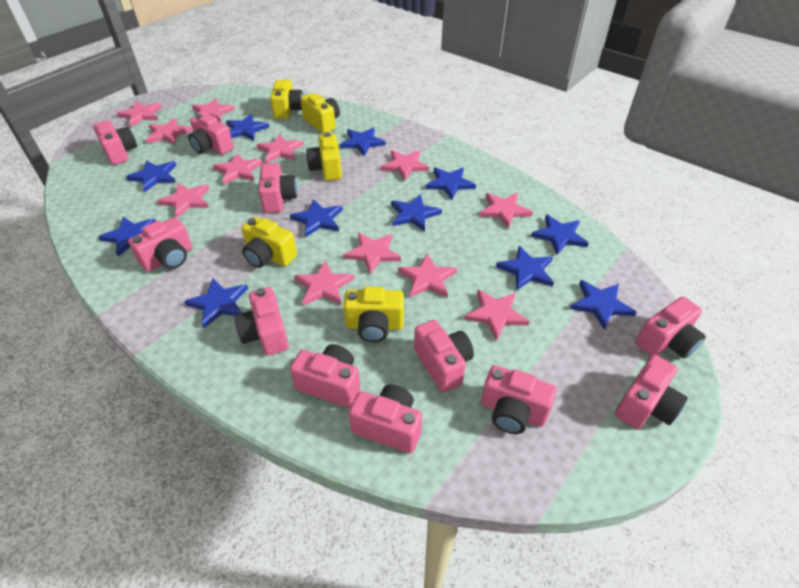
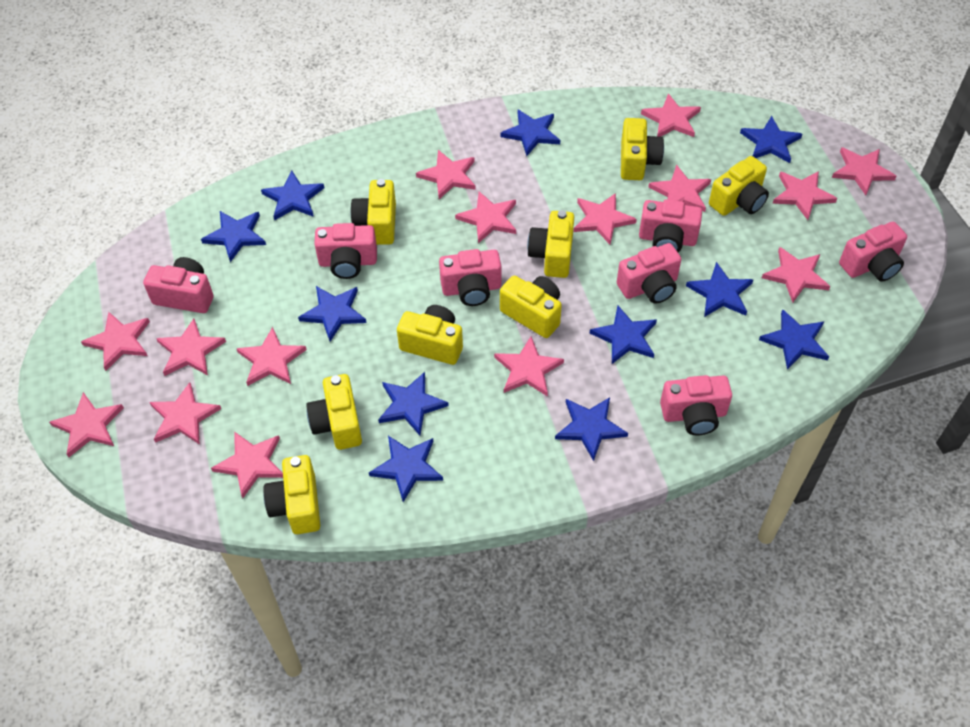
pink camera: 11 -> 7
pink star: 12 -> 15
yellow camera: 5 -> 8

